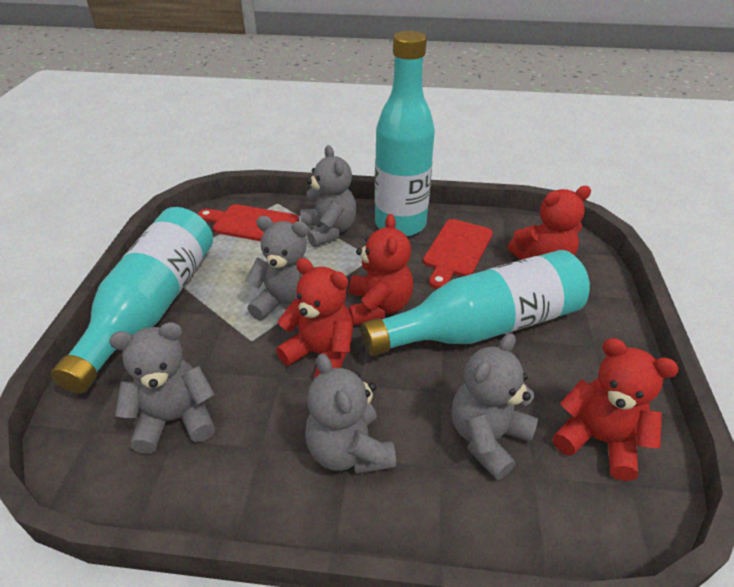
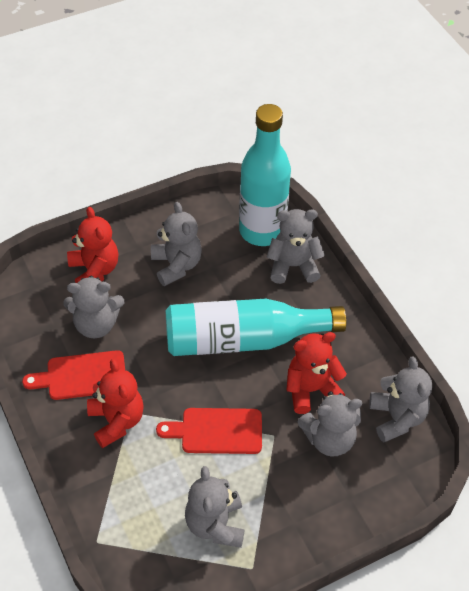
grey teddy bear: 5 -> 6
red teddy bear: 4 -> 3
turquoise bottle: 3 -> 2

